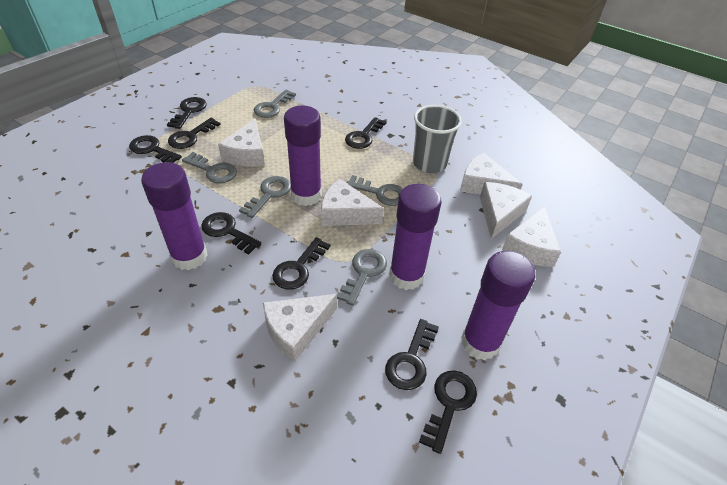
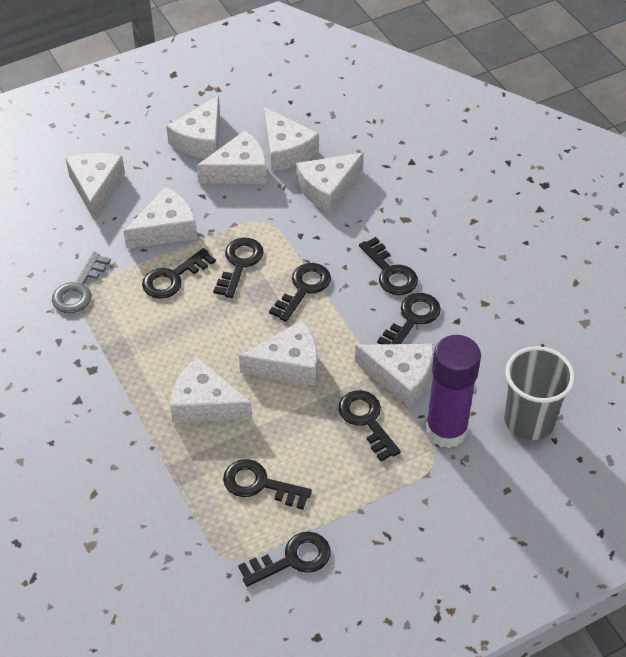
grey key: 5 -> 1
purple glue stick: 4 -> 1
white cheese: 6 -> 9

